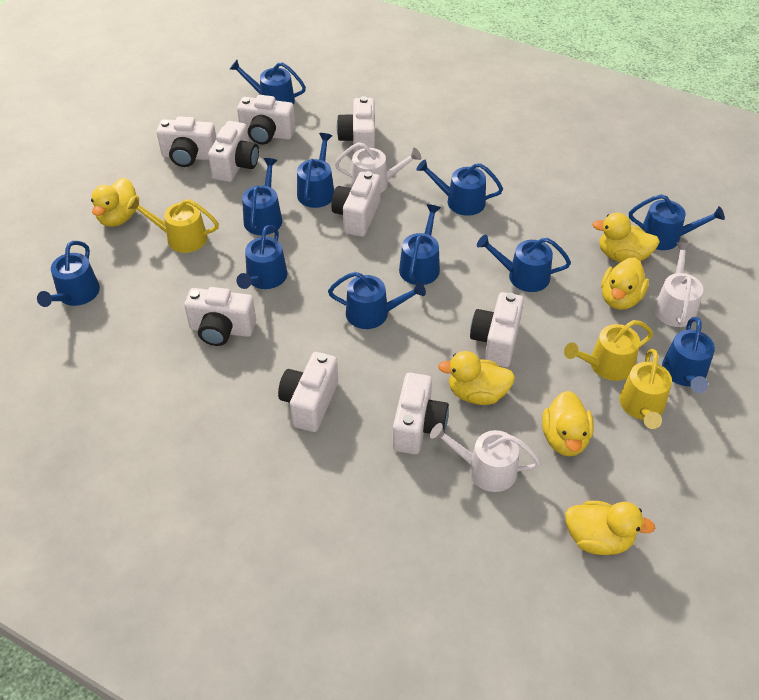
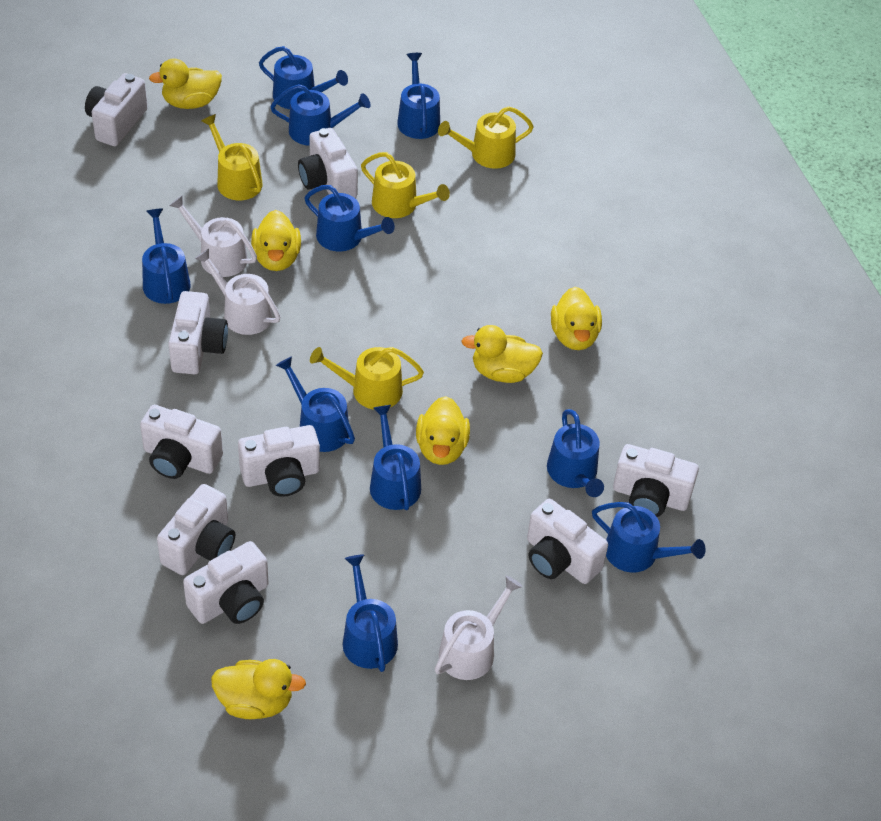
blue watering can: 11 -> 10
yellow watering can: 3 -> 4

